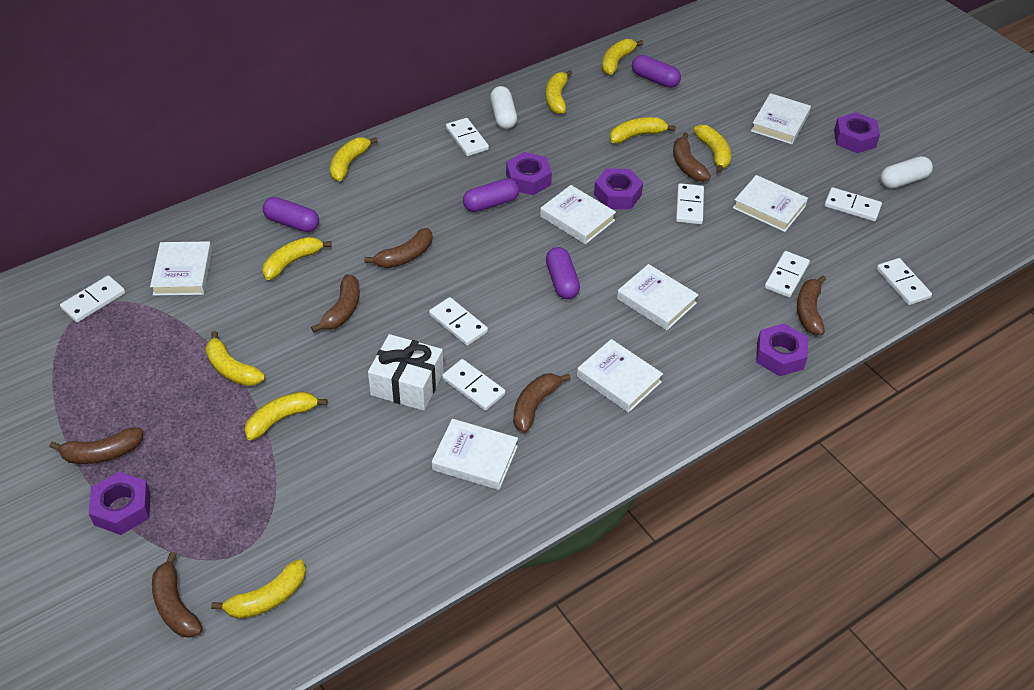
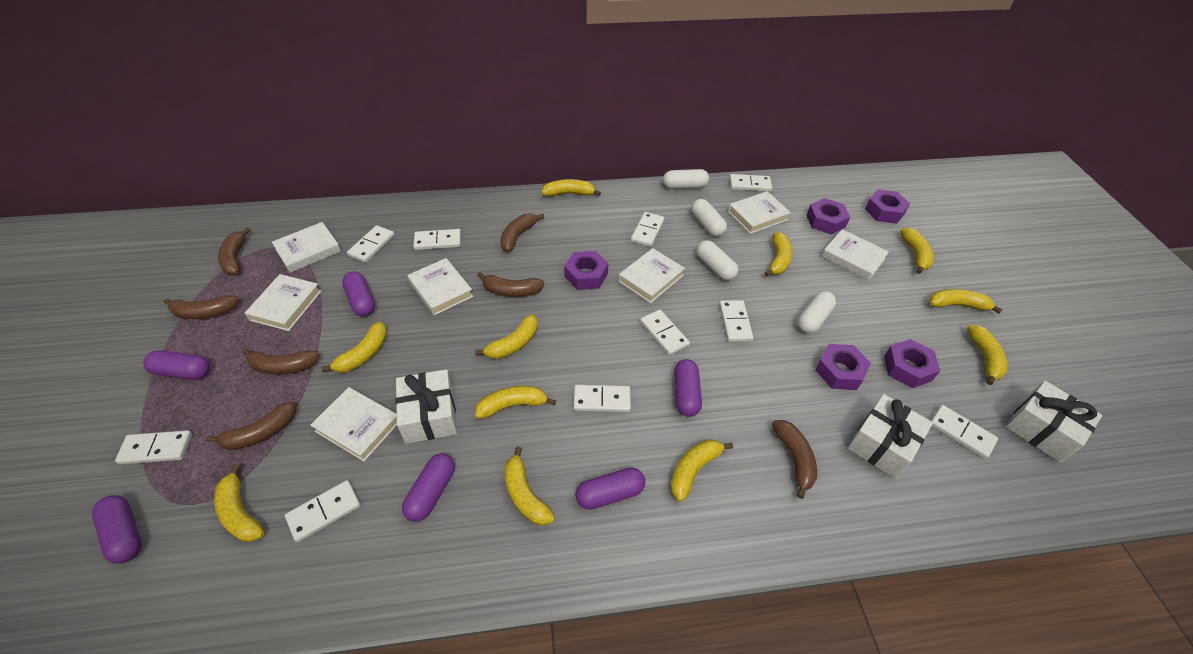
purple capsule: 4 -> 6
white capsule: 2 -> 4
white domino: 8 -> 10
white gift: 1 -> 3
yellow banana: 9 -> 11

